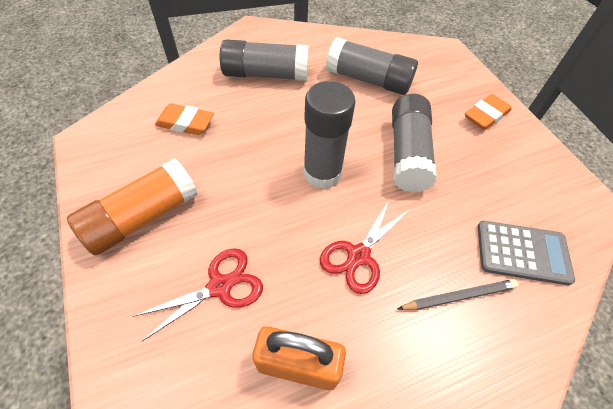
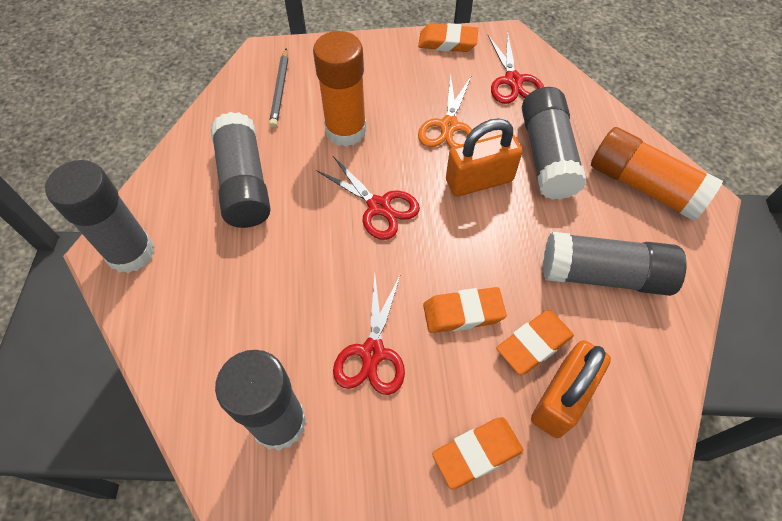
grey calculator: 1 -> 0
grey glue stick: 4 -> 5
orange eraser: 2 -> 4
orange glue stick: 1 -> 2
orange padlock: 1 -> 2
orange scissors: 0 -> 1
red scissors: 2 -> 3

